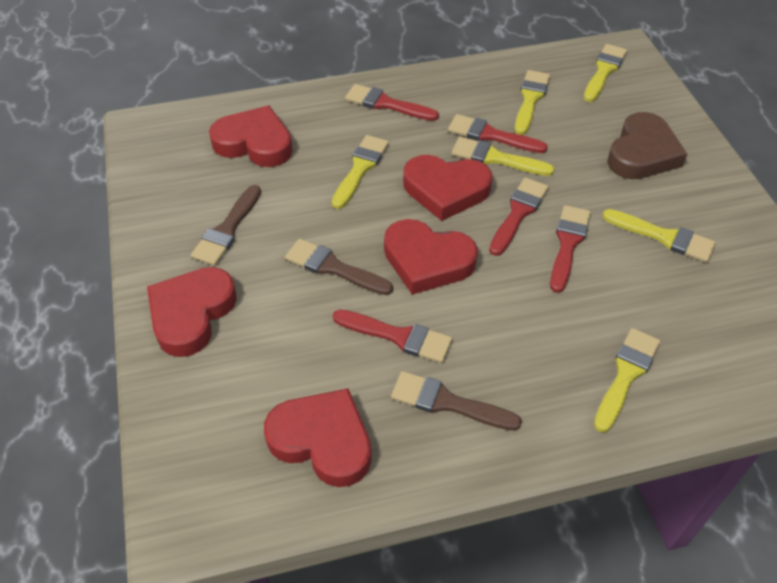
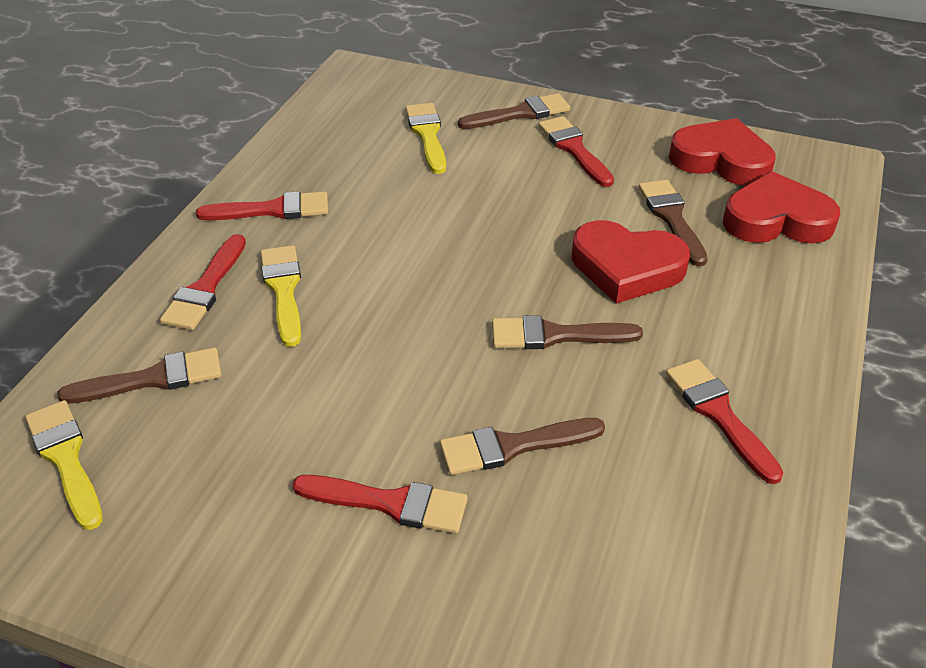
brown brush: 3 -> 5
brown heart: 1 -> 0
red heart: 5 -> 3
yellow brush: 6 -> 3

